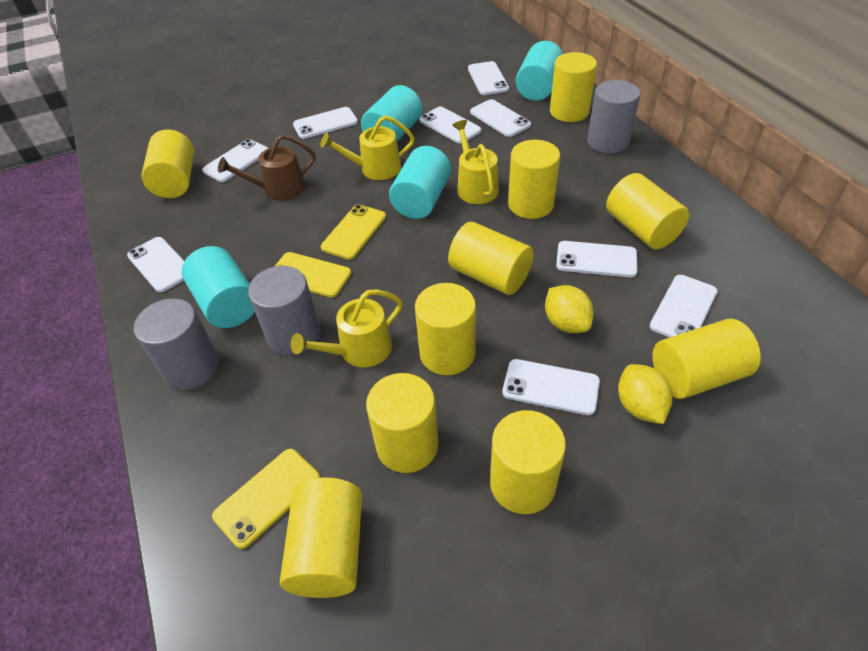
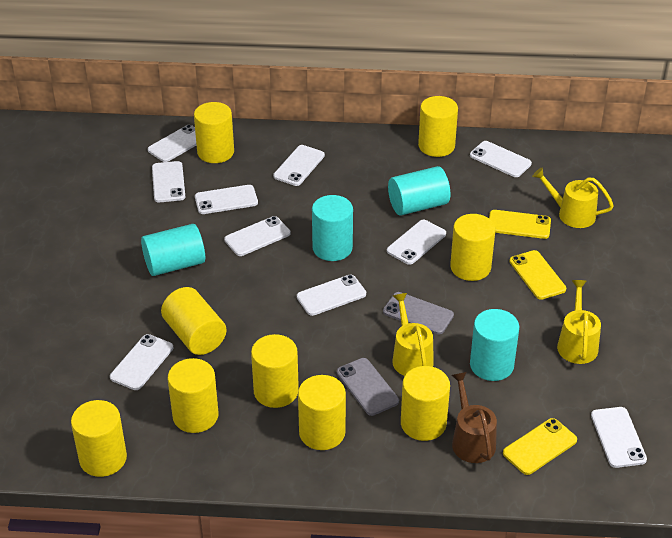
grey cylinder: 3 -> 0
grey phone: 0 -> 2
white phone: 9 -> 10
yellow cylinder: 10 -> 9
yellow lemon: 2 -> 0

